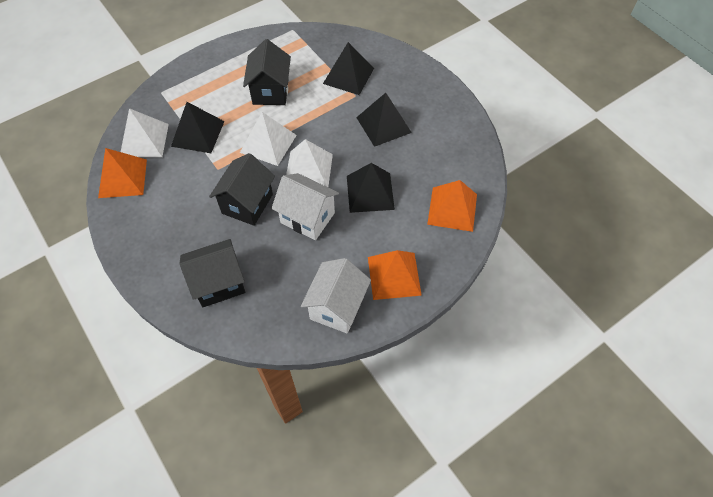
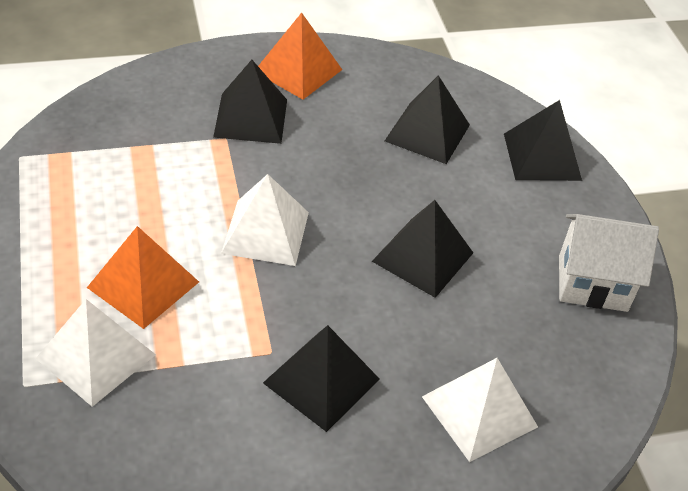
black house: 3 -> 0
black pyramid: 4 -> 5
orange pyramid: 3 -> 2
white house: 2 -> 1

